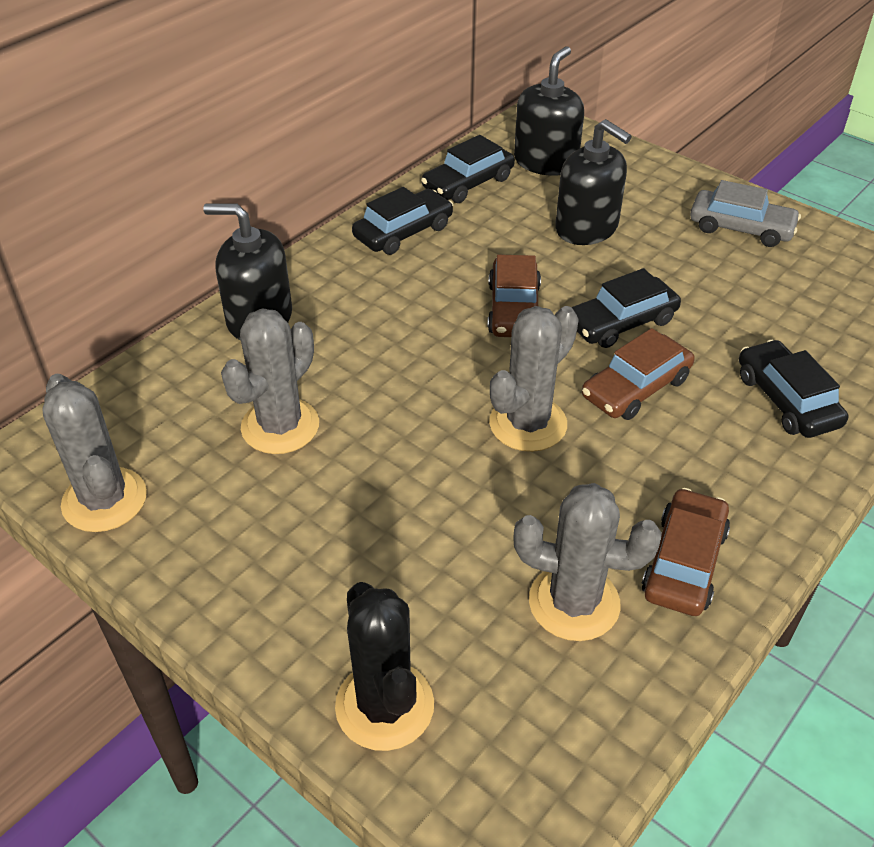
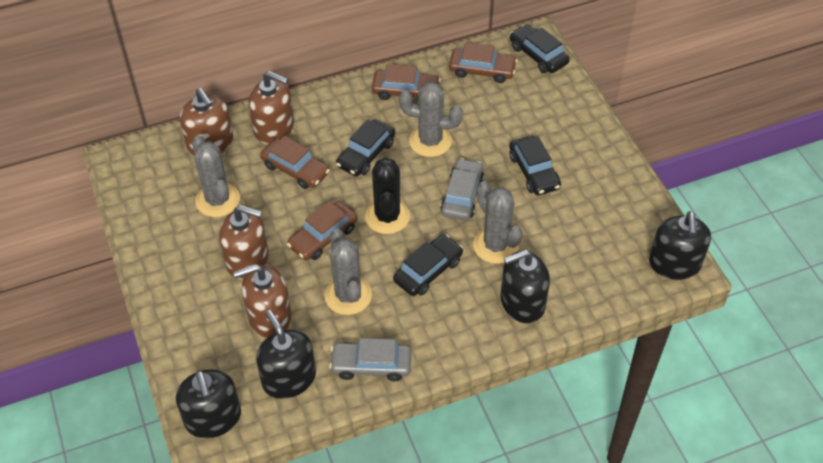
black soap dispenser: 3 -> 4
brown car: 3 -> 4
brown soap dispenser: 0 -> 4
grey car: 1 -> 2

